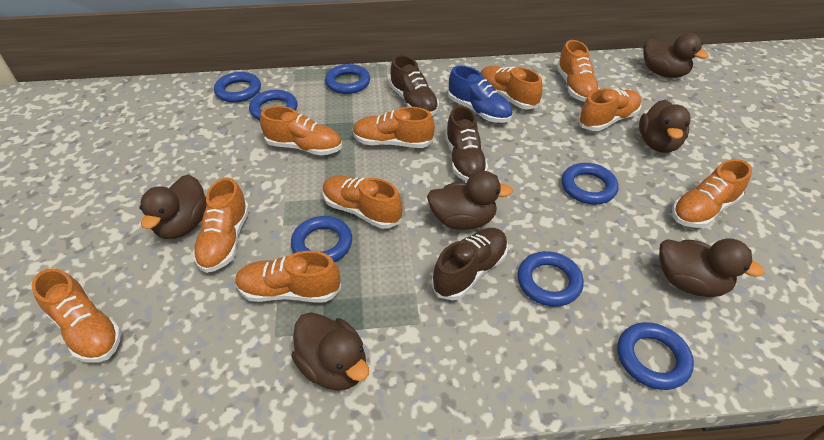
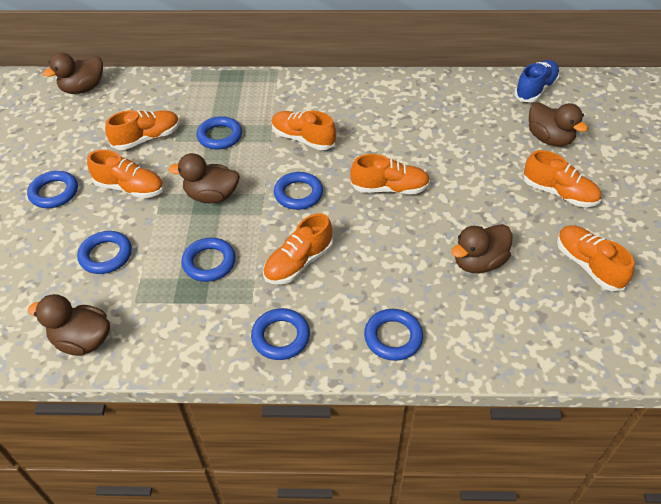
brown duck: 6 -> 5
brown shoe: 3 -> 0
orange shoe: 10 -> 7

